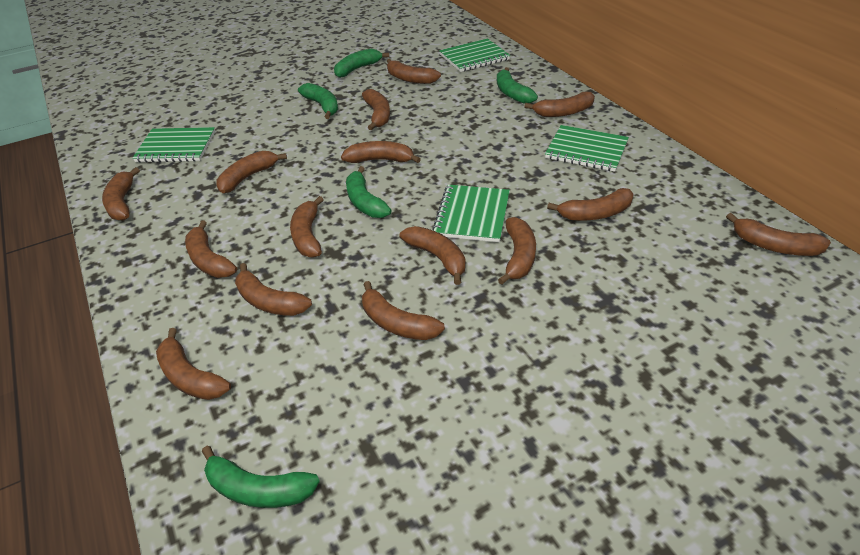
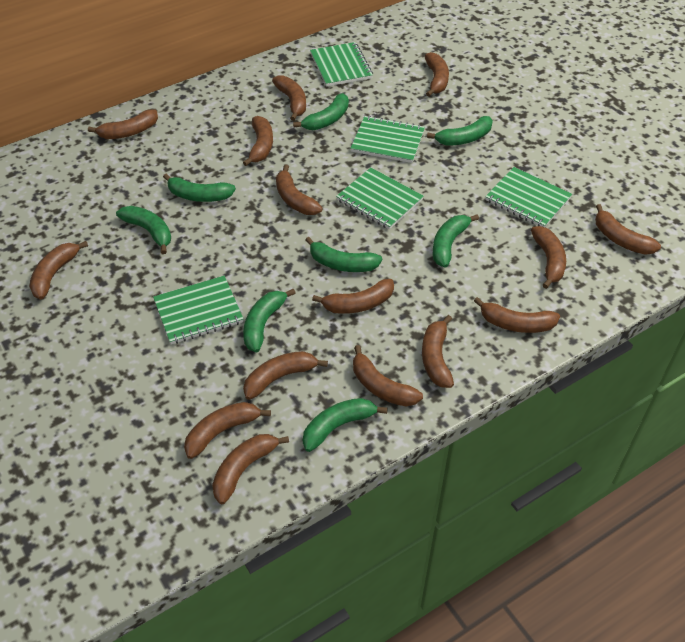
green banana: 5 -> 8
green notebook: 4 -> 5

